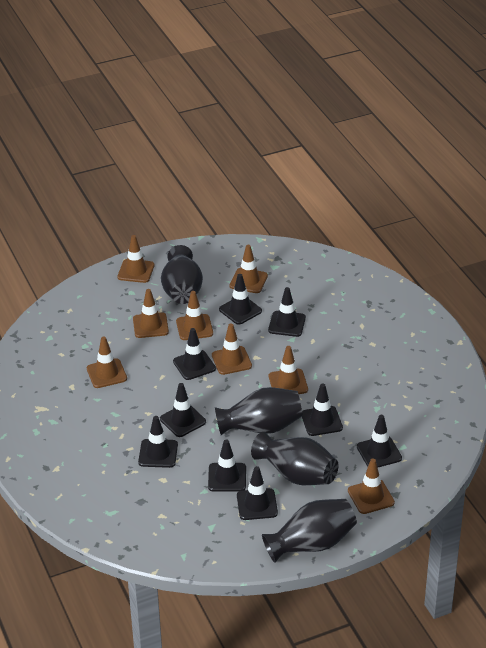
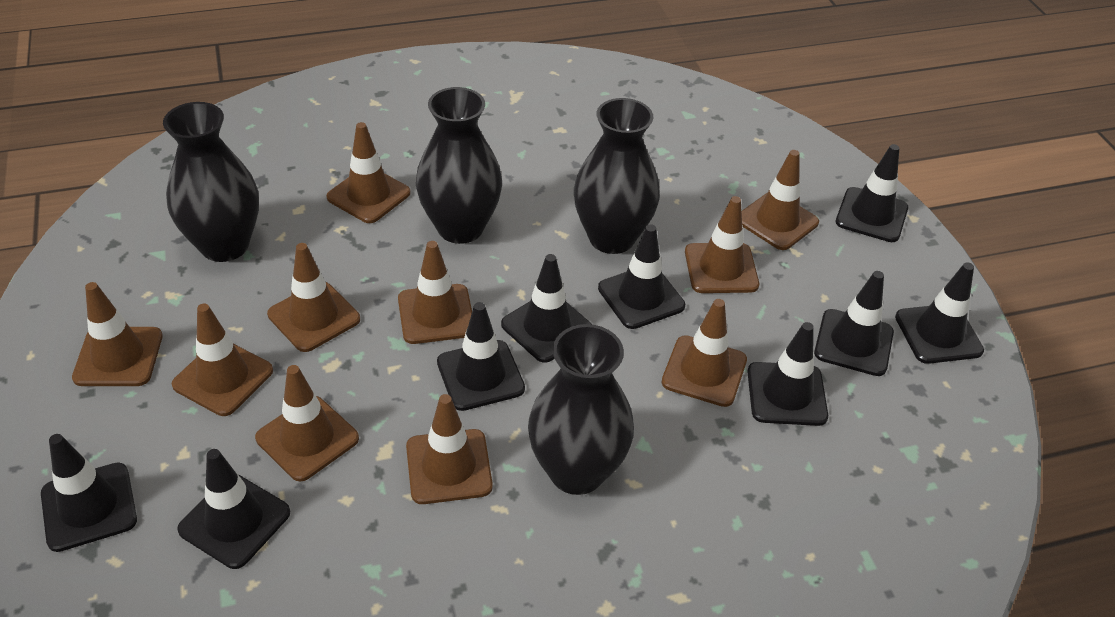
brown traffic cone: 8 -> 10

